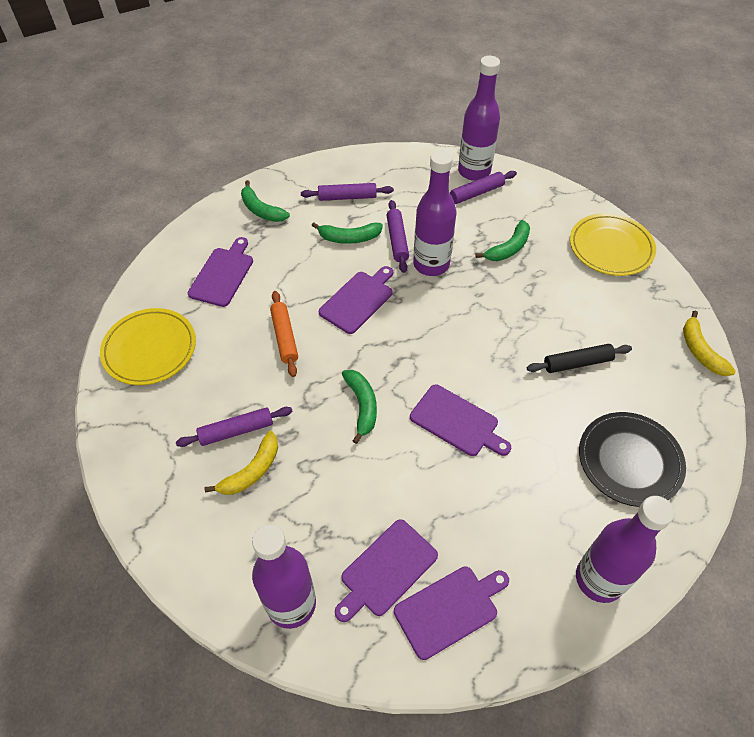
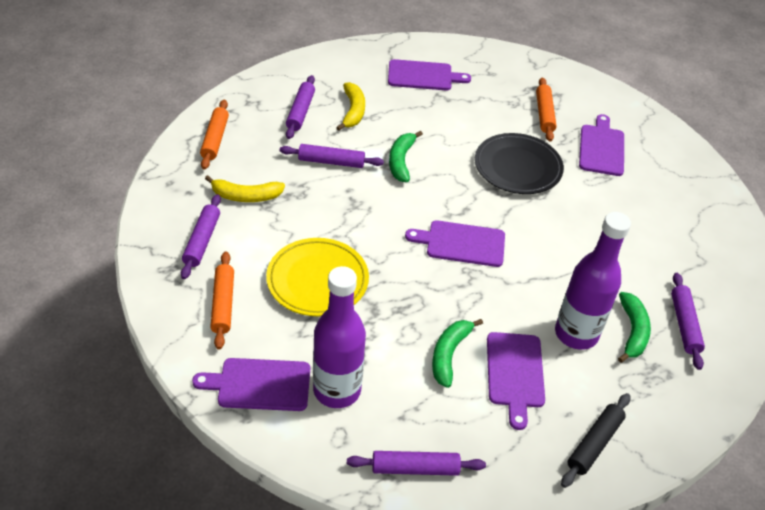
green banana: 4 -> 3
orange rolling pin: 1 -> 3
purple bottle: 4 -> 2
purple rolling pin: 4 -> 5
yellow plate: 2 -> 1

